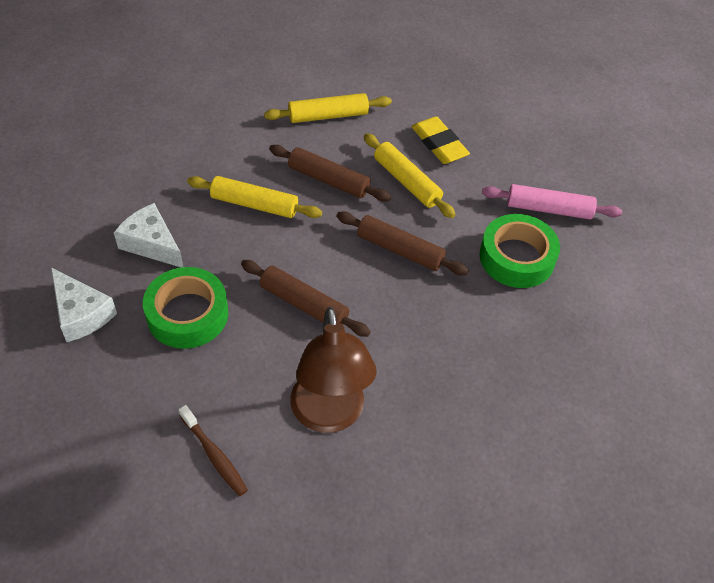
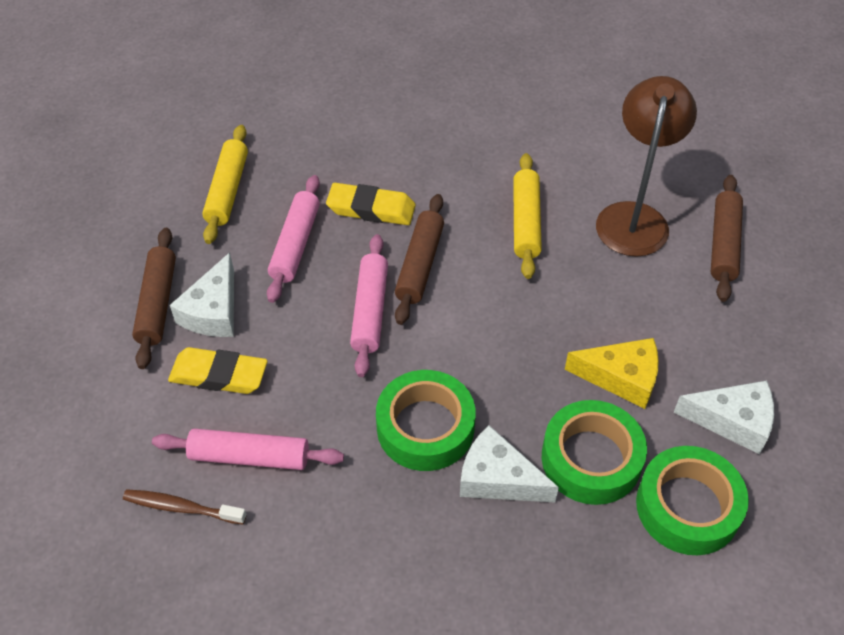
green tape: 2 -> 3
pink rolling pin: 1 -> 3
white cheese: 2 -> 3
yellow cheese: 0 -> 1
yellow eraser: 1 -> 2
yellow rolling pin: 3 -> 2

